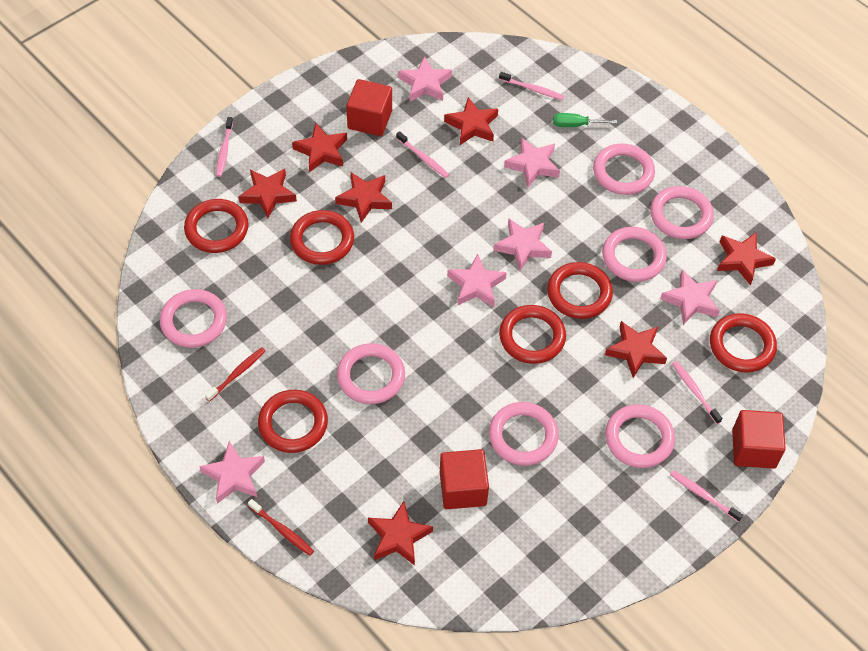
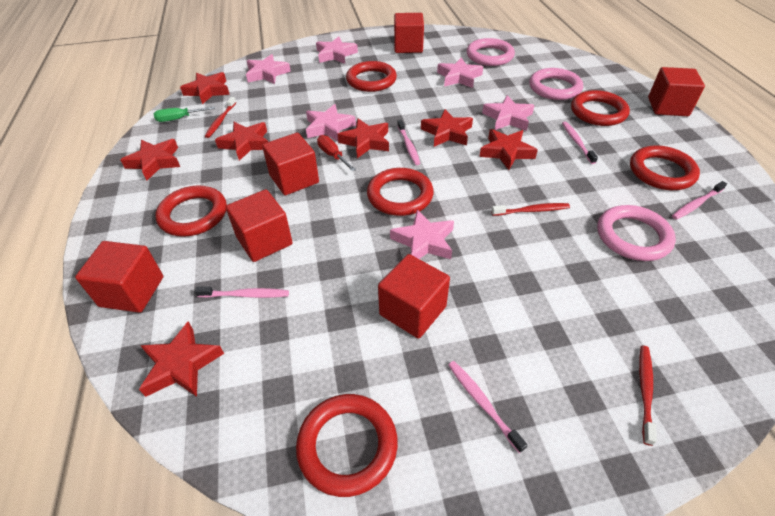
pink ring: 7 -> 3
red cube: 3 -> 6
red screwdriver: 0 -> 1
red toothbrush: 2 -> 3

